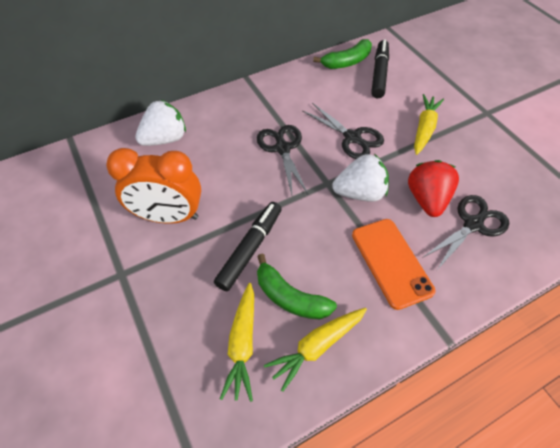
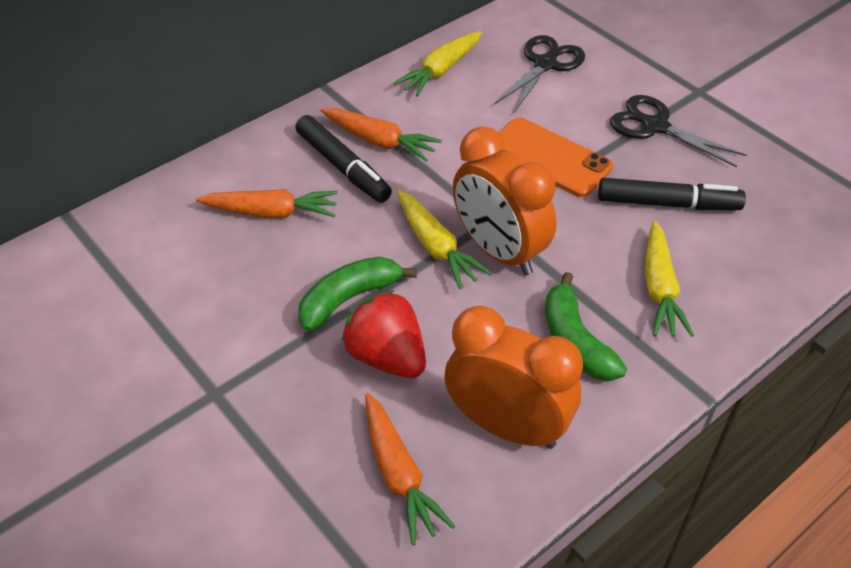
black scissors: 3 -> 2
orange carrot: 0 -> 3
orange clock: 1 -> 2
white strawberry: 2 -> 0

